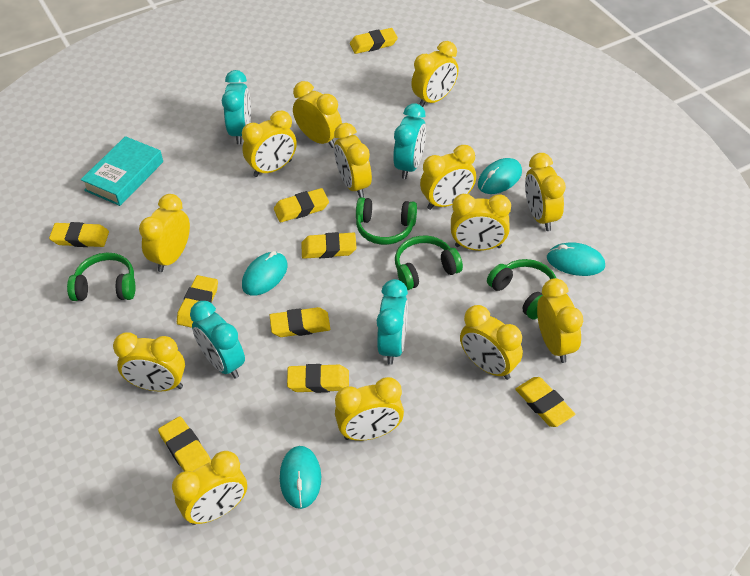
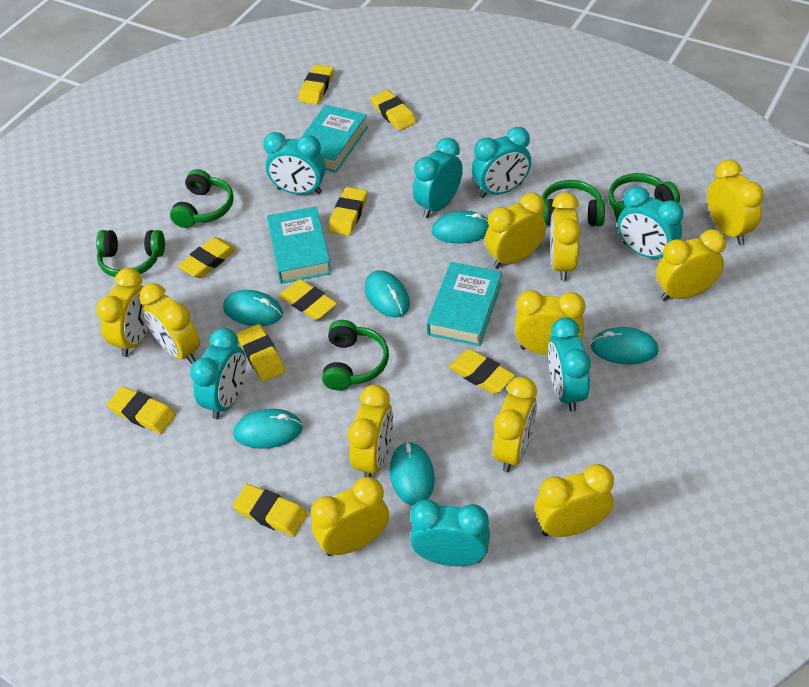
green headphones: 4 -> 5
turquoise book: 1 -> 3
turquoise clock: 4 -> 7
turquoise mouse: 4 -> 6
yellow clock: 13 -> 11

